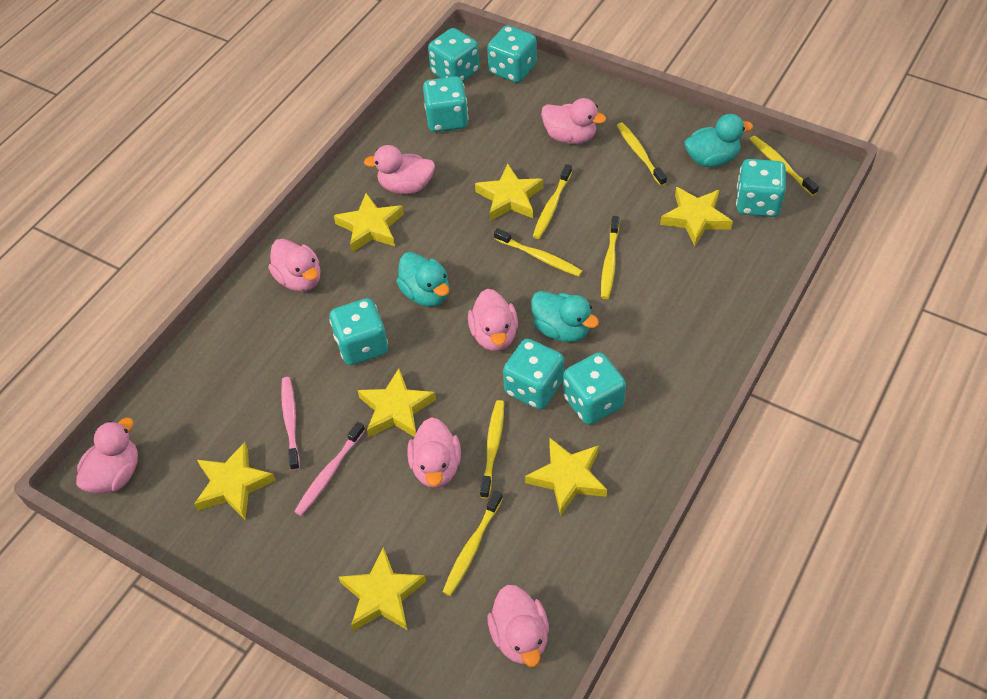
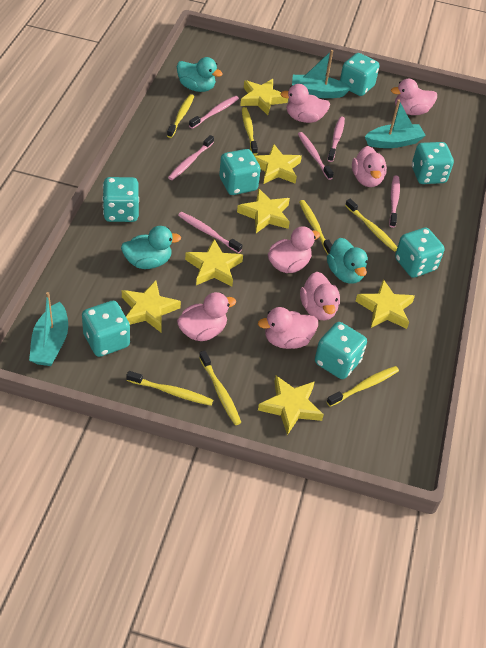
pink toothbrush: 2 -> 6
turquoise boat: 0 -> 3

